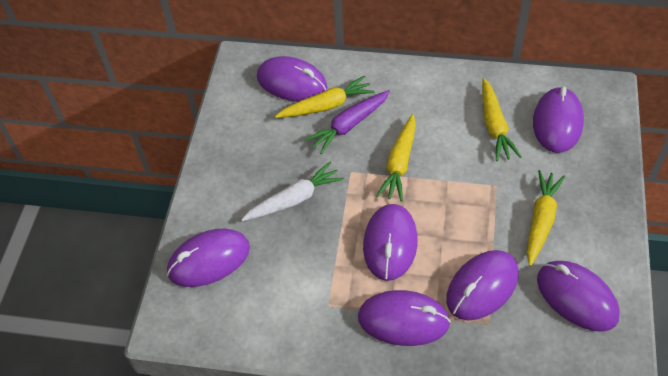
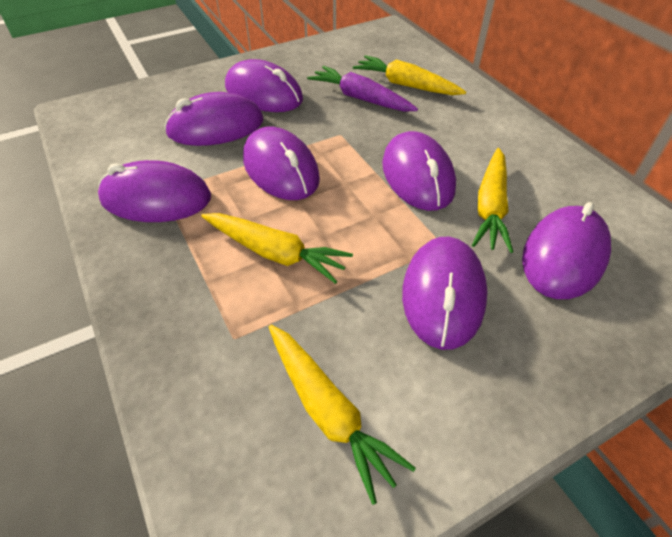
white carrot: 1 -> 0

